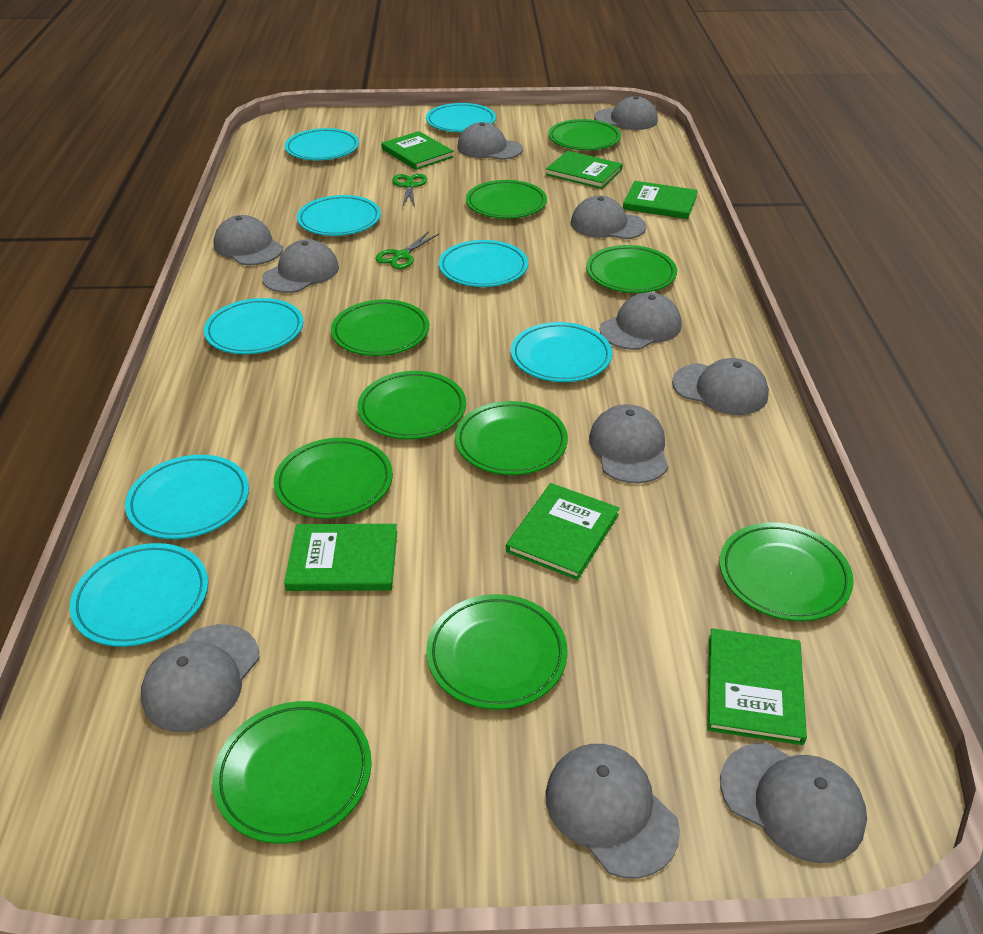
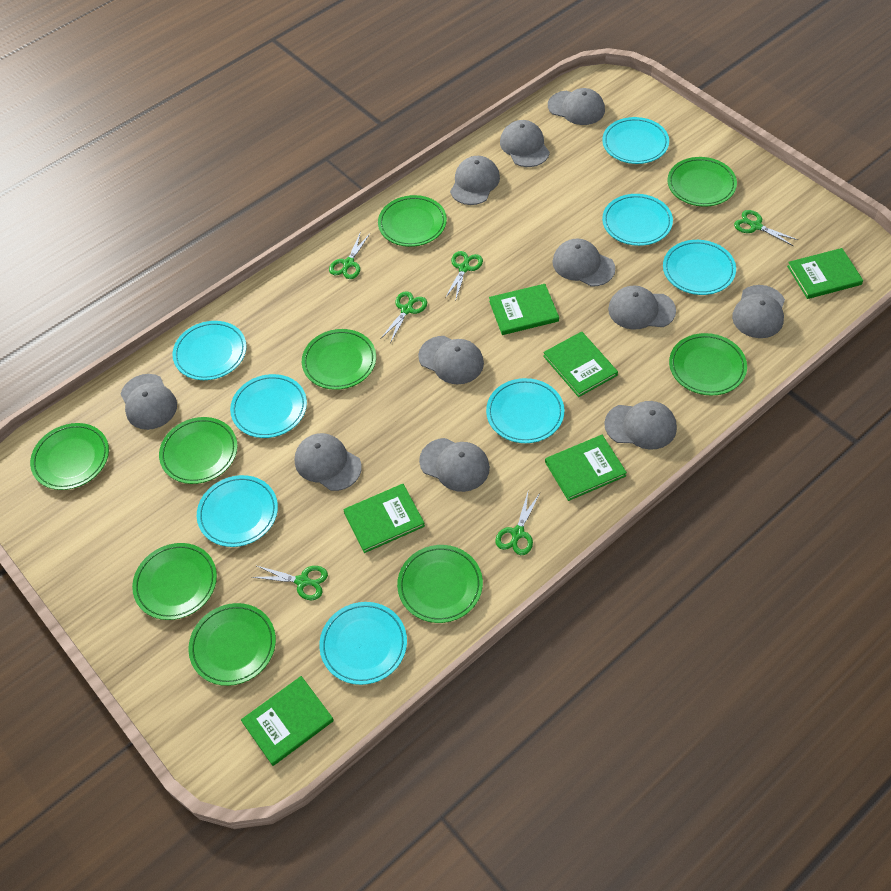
green plate: 10 -> 9
green scissors: 2 -> 6

